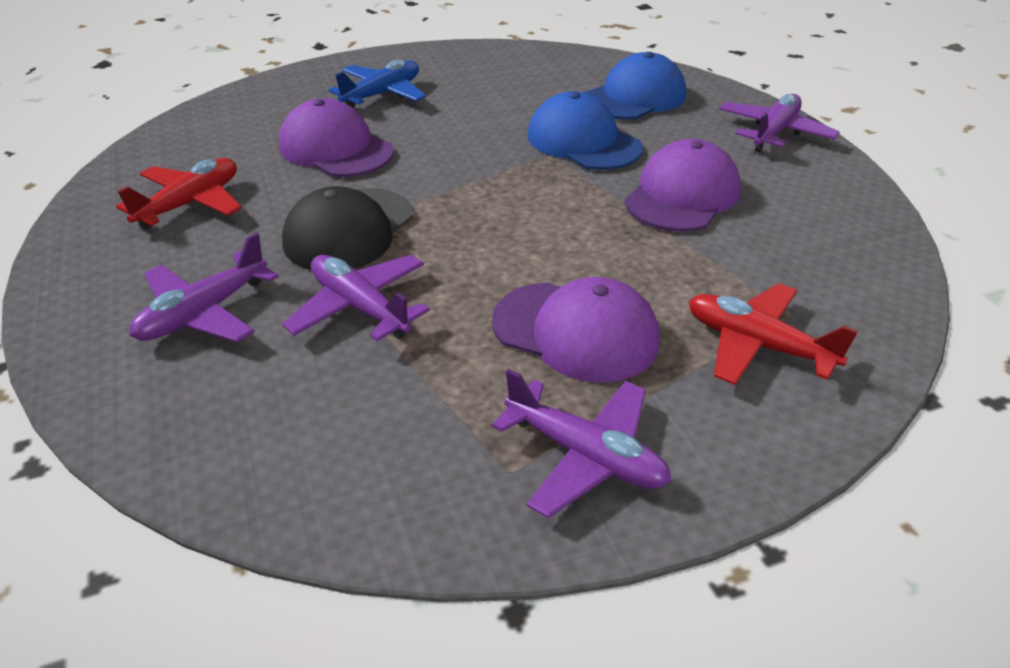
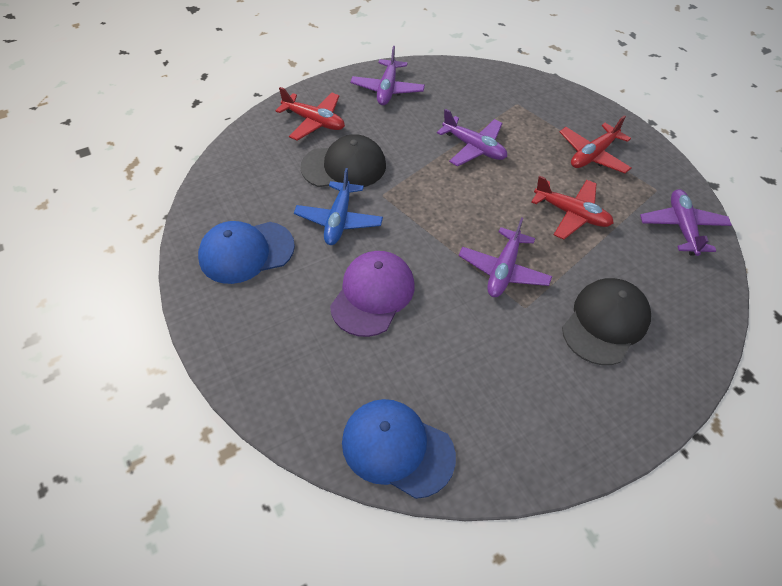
black cap: 1 -> 2
purple cap: 3 -> 1
red plane: 2 -> 3

